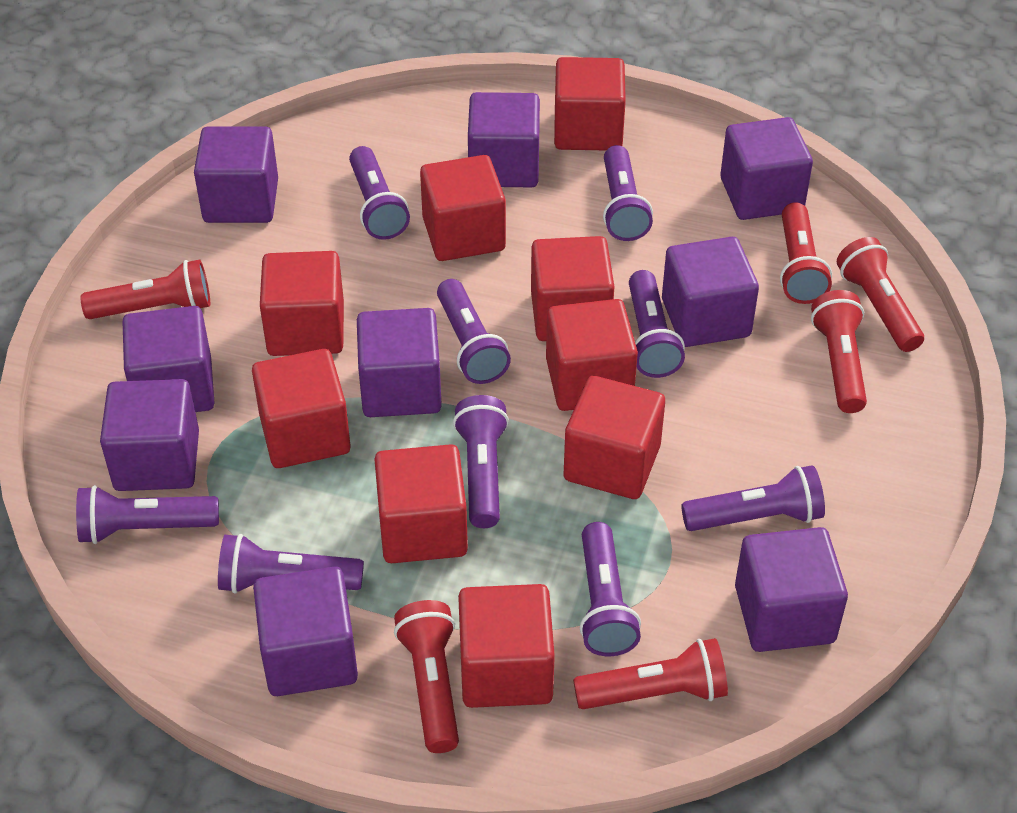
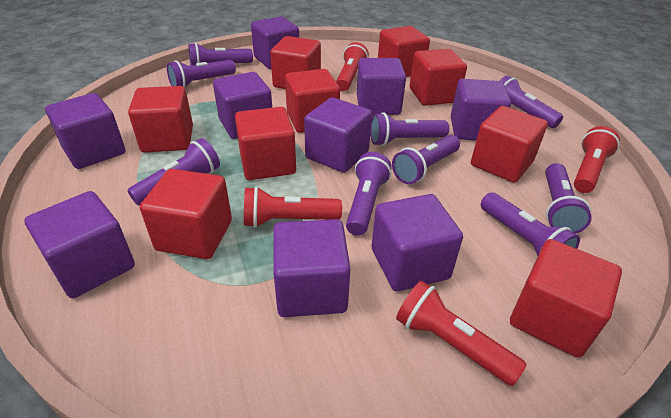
red flashlight: 6 -> 4

